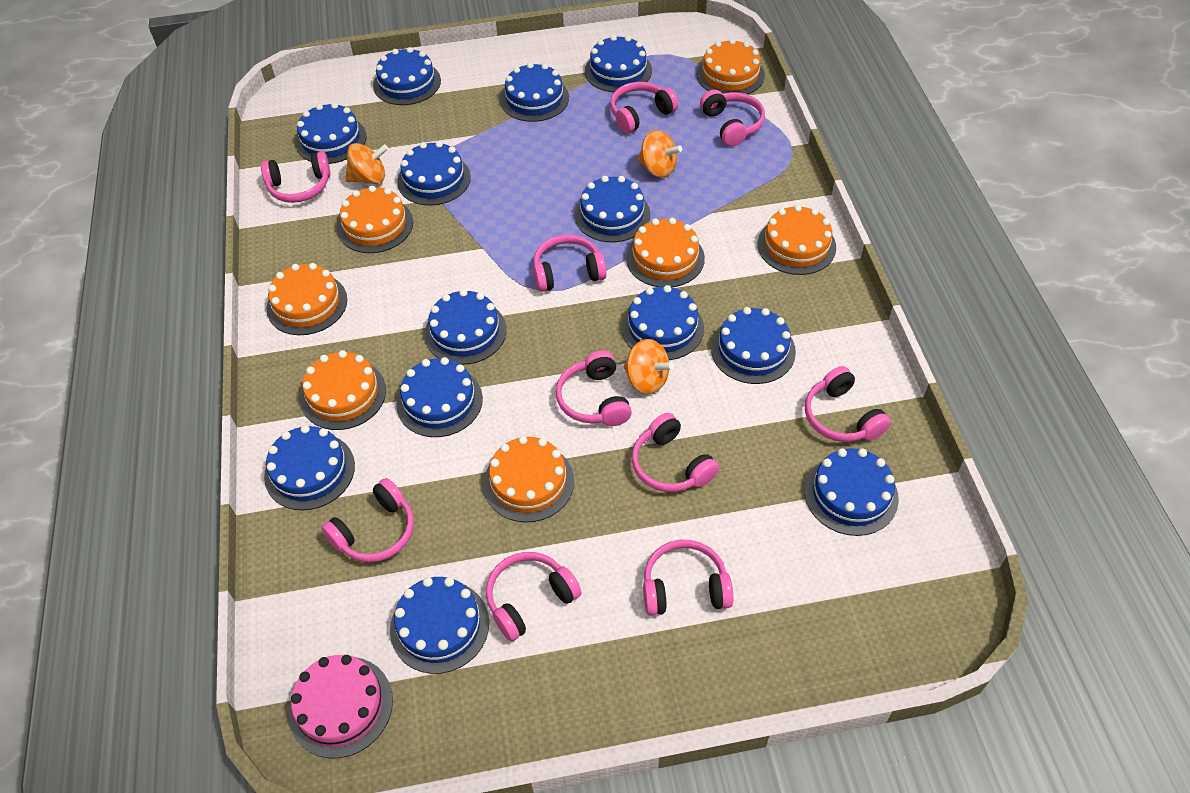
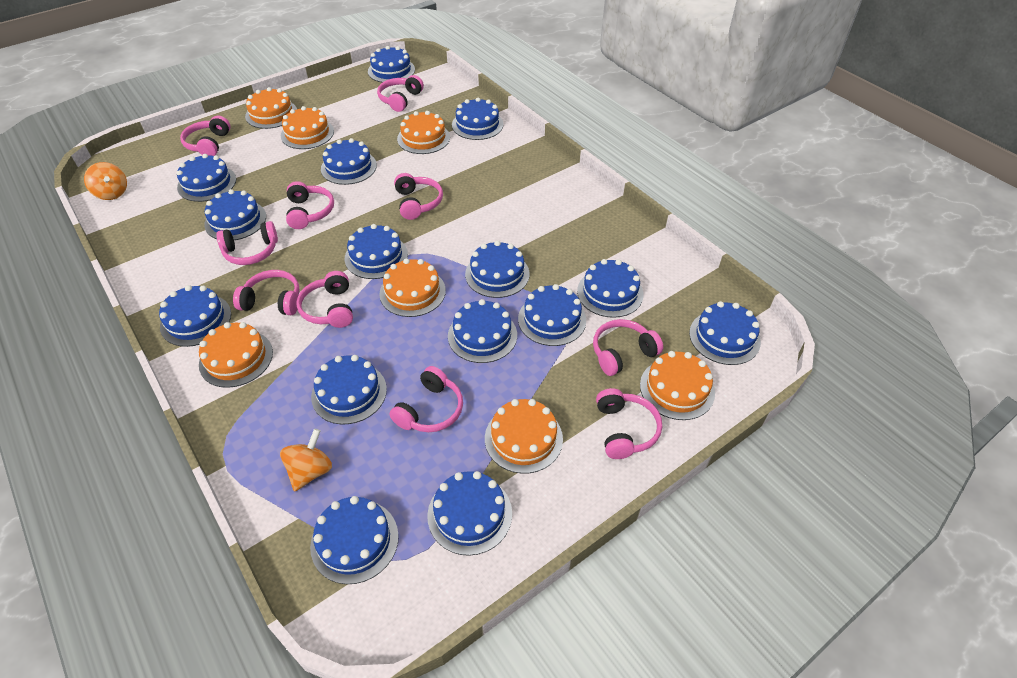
blue cake: 13 -> 15
orange spinning top: 3 -> 2
pink cake: 1 -> 0

